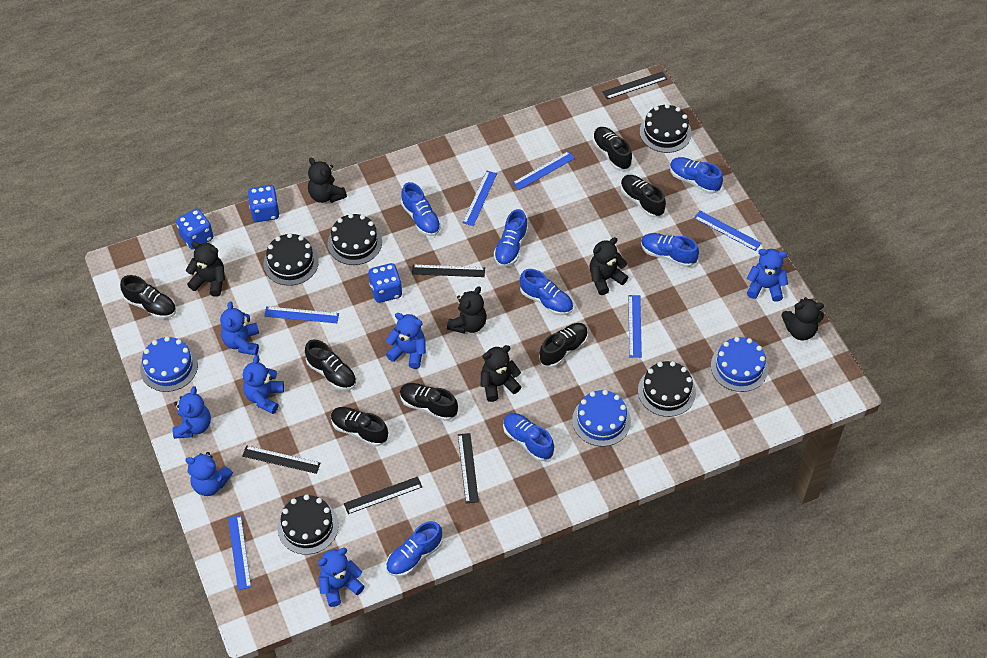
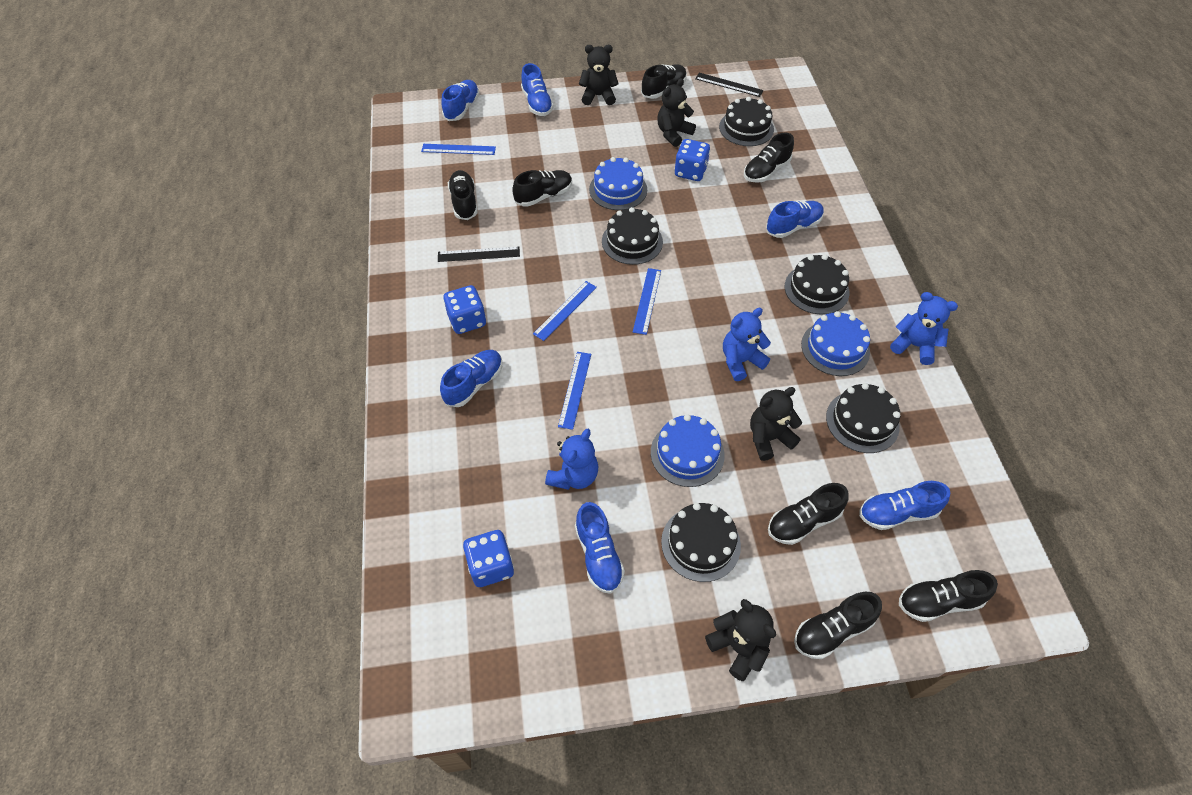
black ruler: 5 -> 2
black teddy bear: 6 -> 4
blue ruler: 6 -> 4
blue shoe: 7 -> 6
blue teddy bear: 7 -> 3

